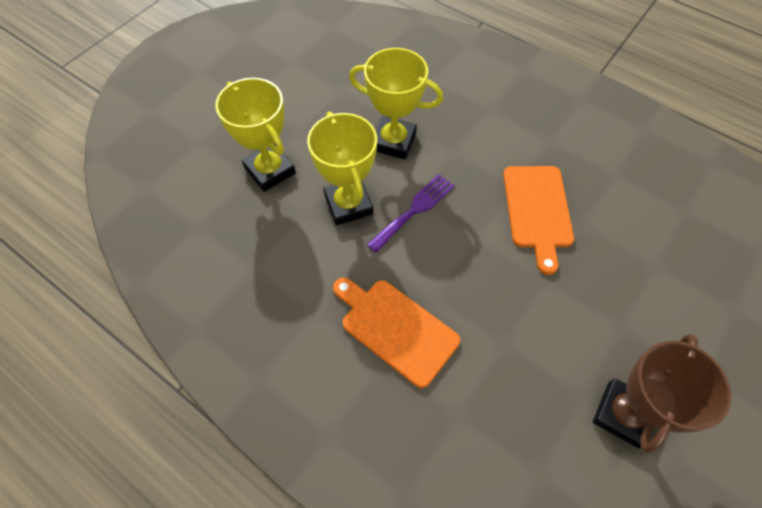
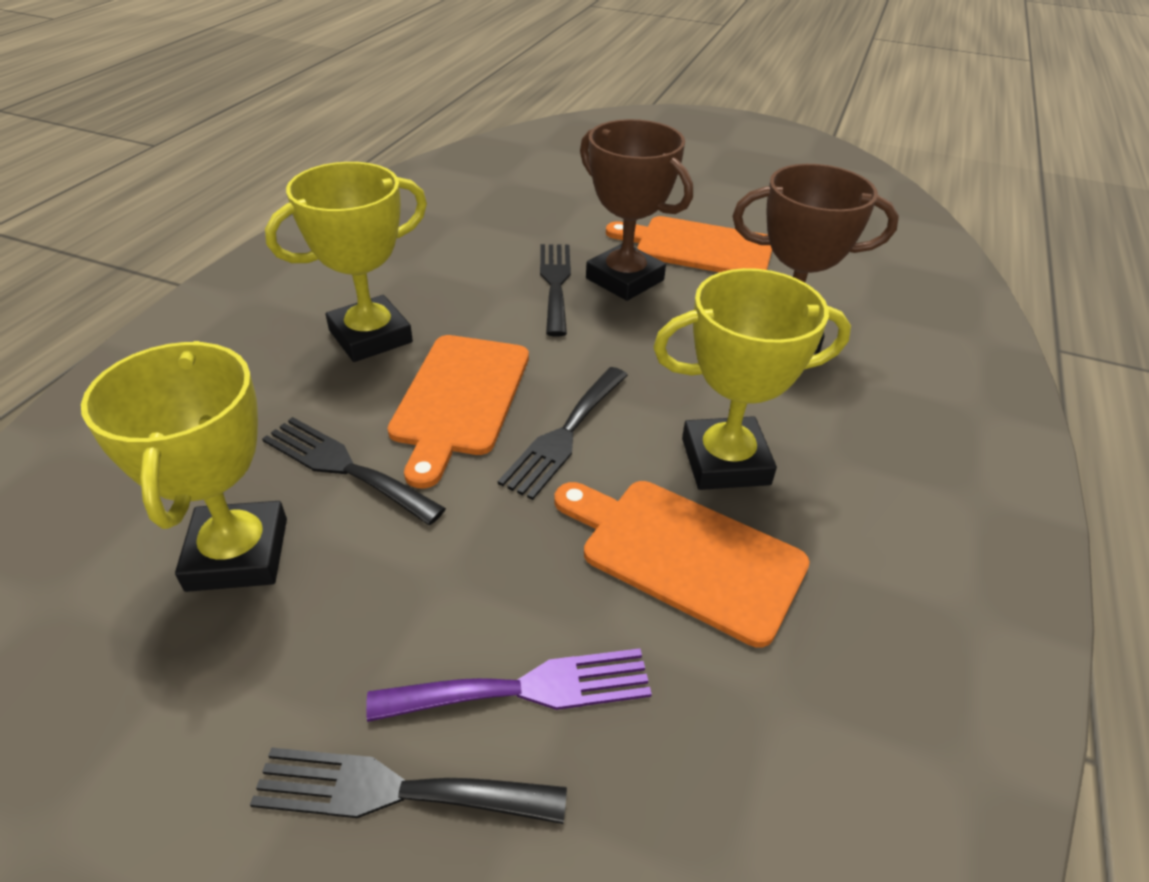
black fork: 0 -> 4
brown trophy: 1 -> 2
orange cutting board: 2 -> 3

